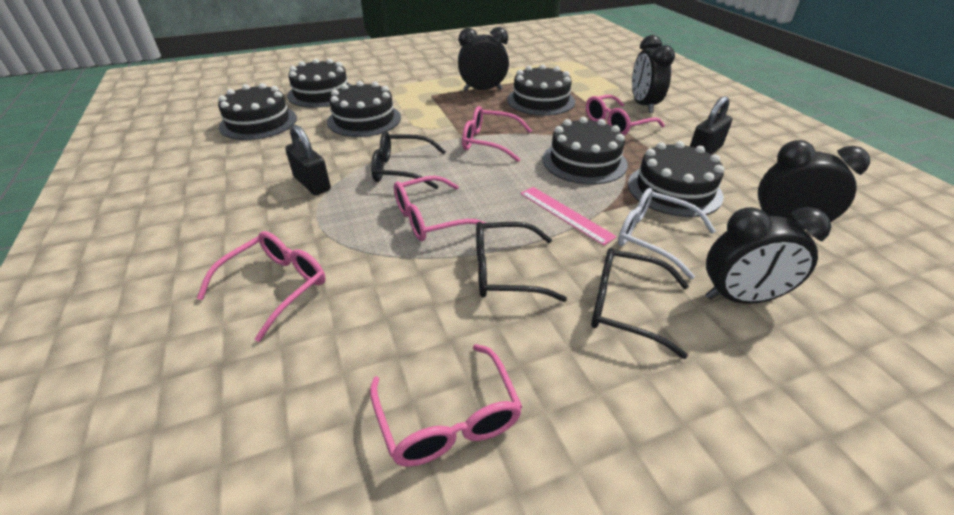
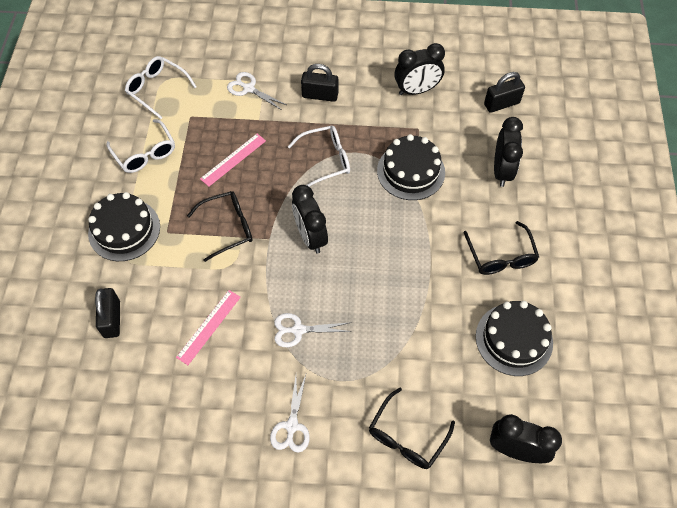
black cake: 6 -> 3
black padlock: 2 -> 3
pink glasses: 5 -> 0
pink ruler: 1 -> 2
white glasses: 1 -> 3
white scissors: 0 -> 3

